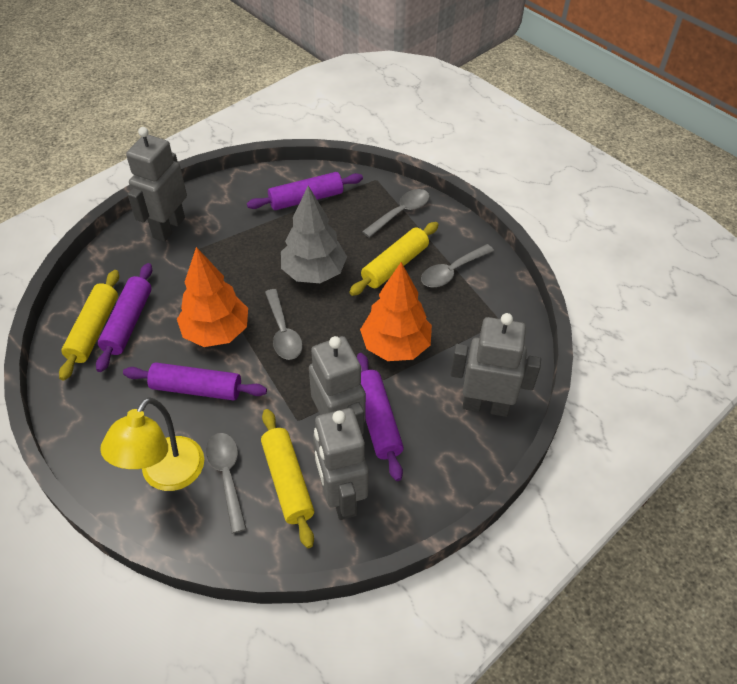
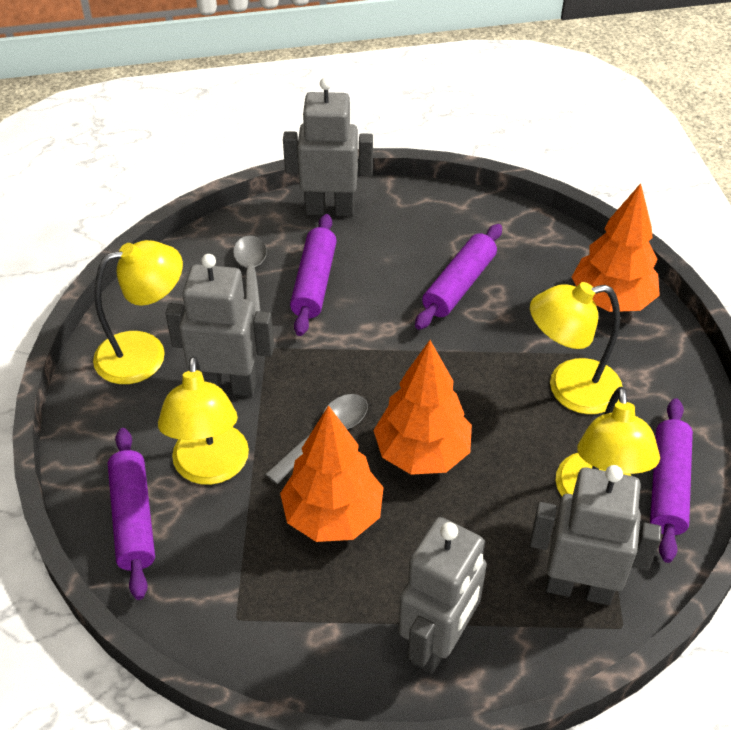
grey spoon: 4 -> 2
grey tree: 1 -> 0
orange tree: 2 -> 3
yellow lamp: 1 -> 4
yellow rolling pin: 3 -> 0

